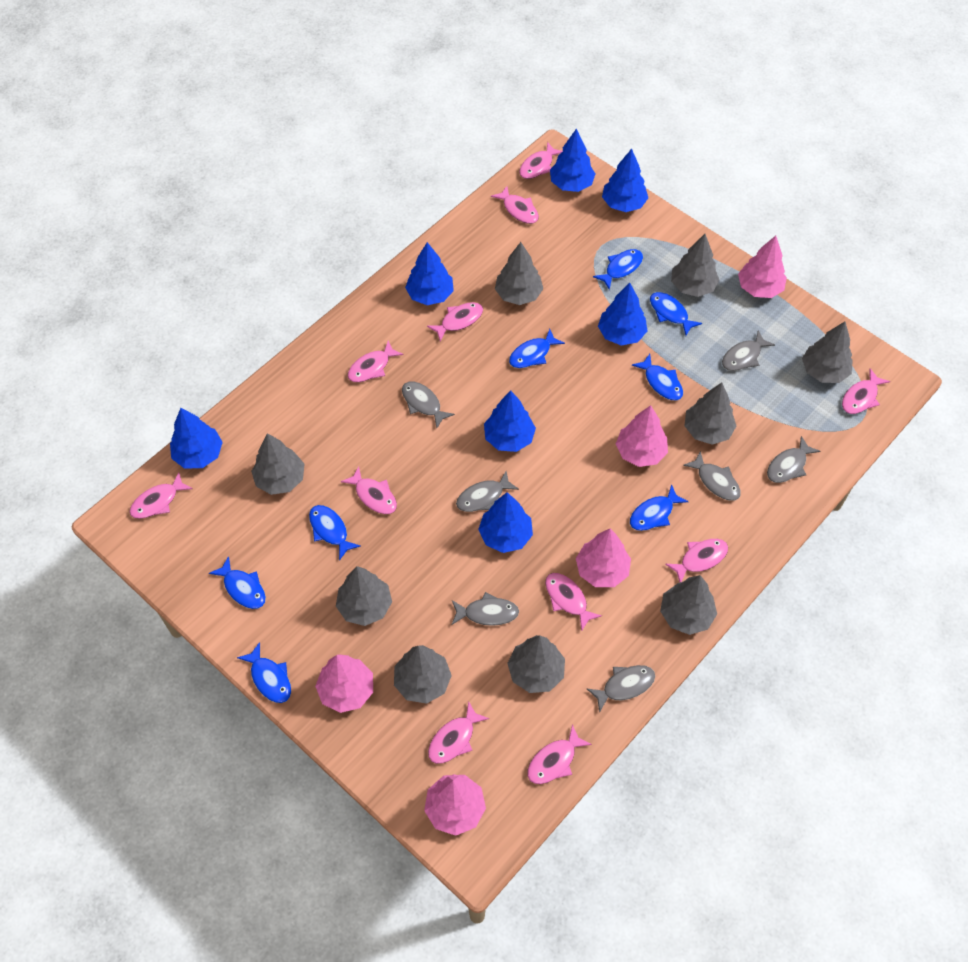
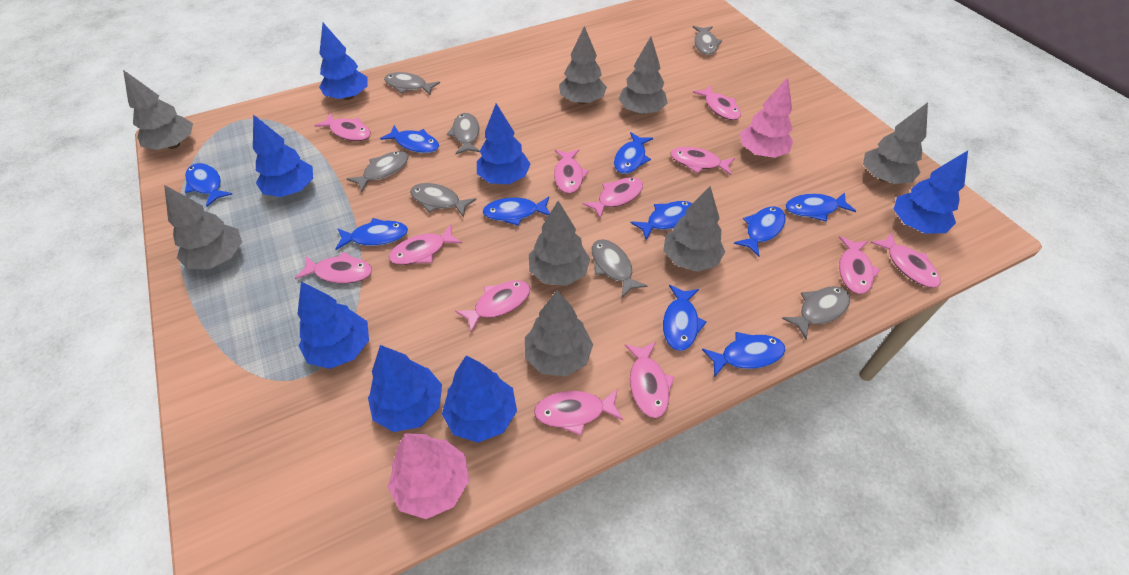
blue fish: 8 -> 10
grey tree: 9 -> 8
pink fish: 11 -> 12
pink tree: 5 -> 2

